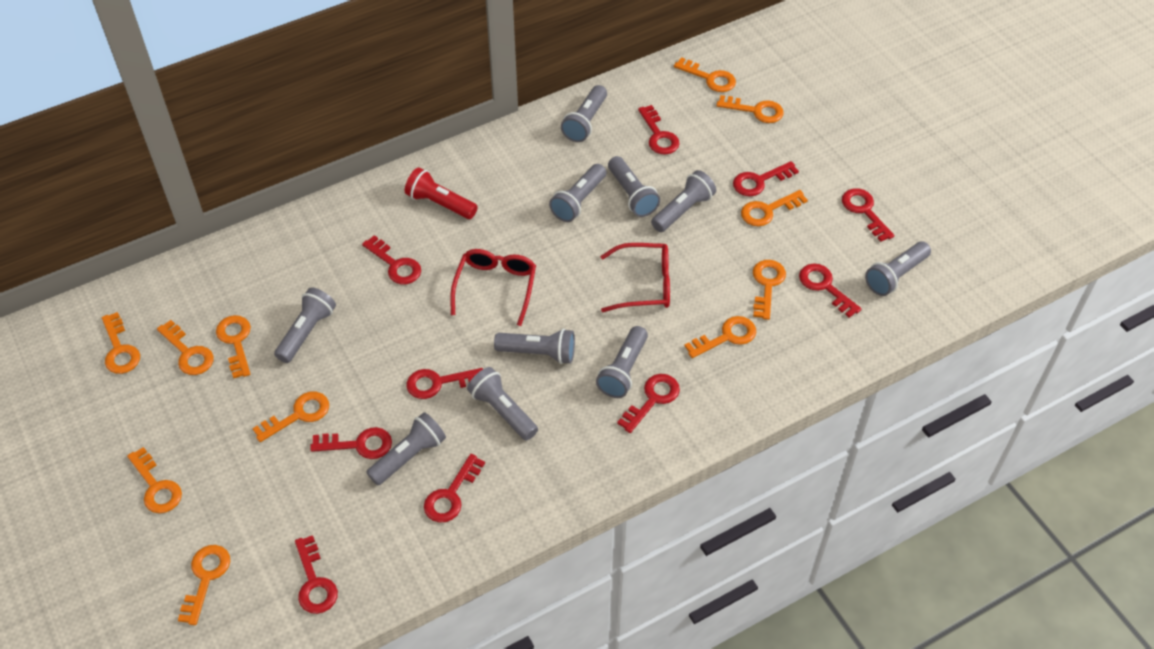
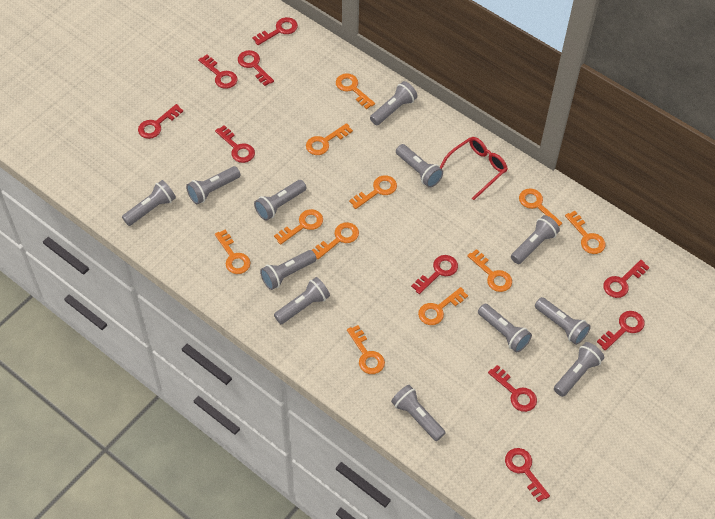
grey flashlight: 10 -> 12
red flashlight: 1 -> 0
red glasses: 2 -> 1

